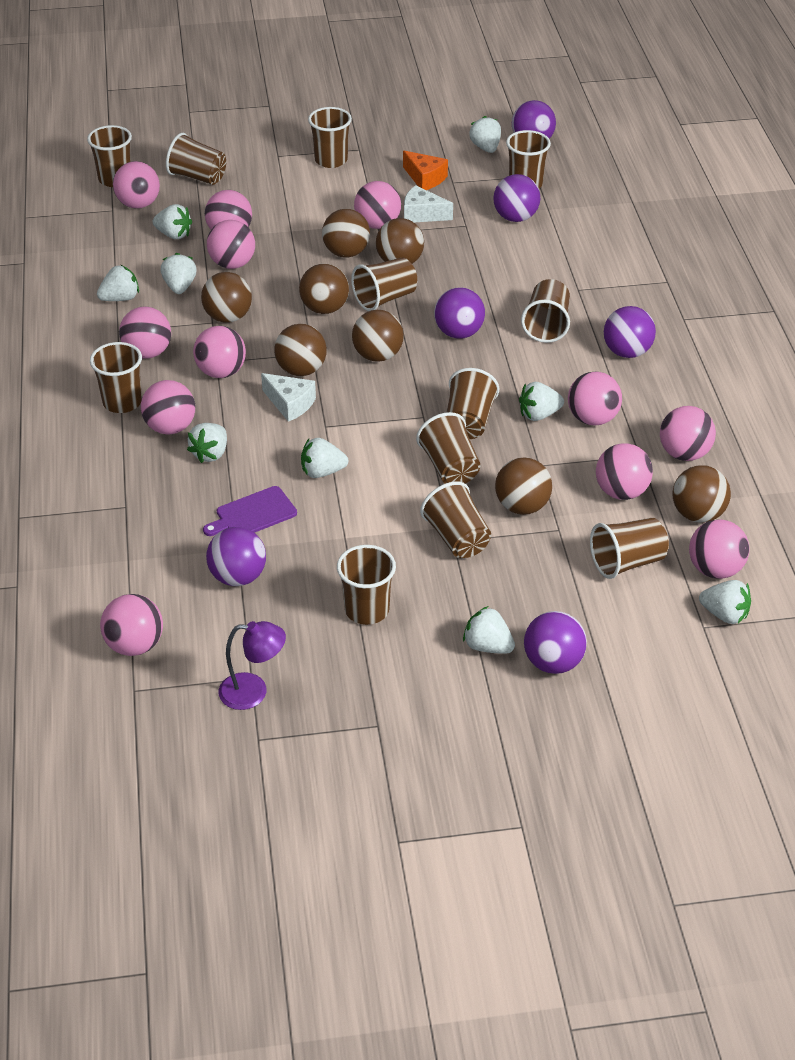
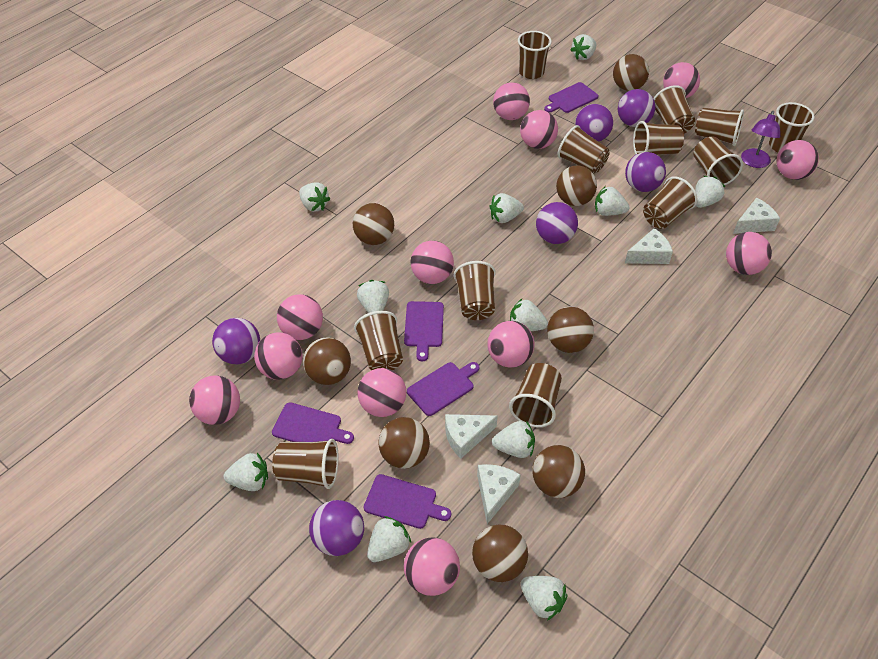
orange cheese: 1 -> 0
purple cutting board: 1 -> 5
white cheese: 2 -> 4
white strawberry: 9 -> 11

